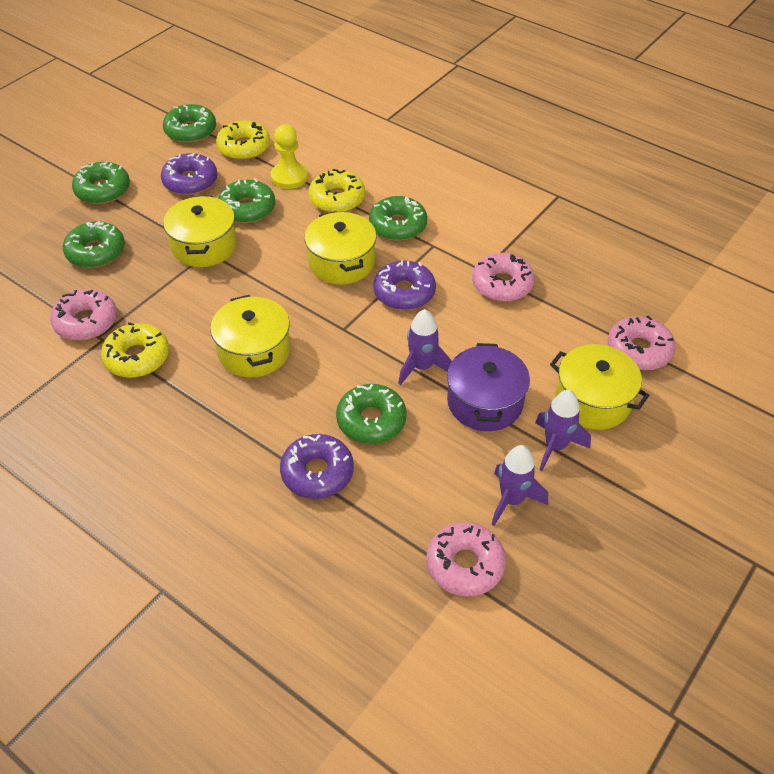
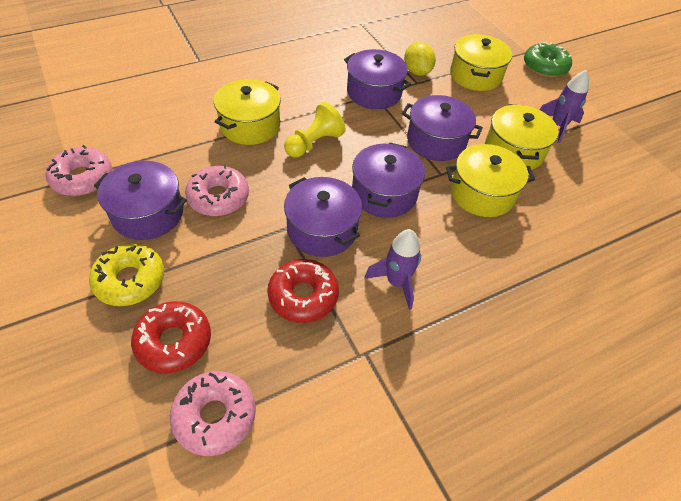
green donut: 6 -> 1
pink donut: 4 -> 3
purple donut: 3 -> 0
purple pot: 1 -> 5
purple rocket: 3 -> 2
red donut: 0 -> 2
yellow donut: 3 -> 1
yellow lemon: 0 -> 1

